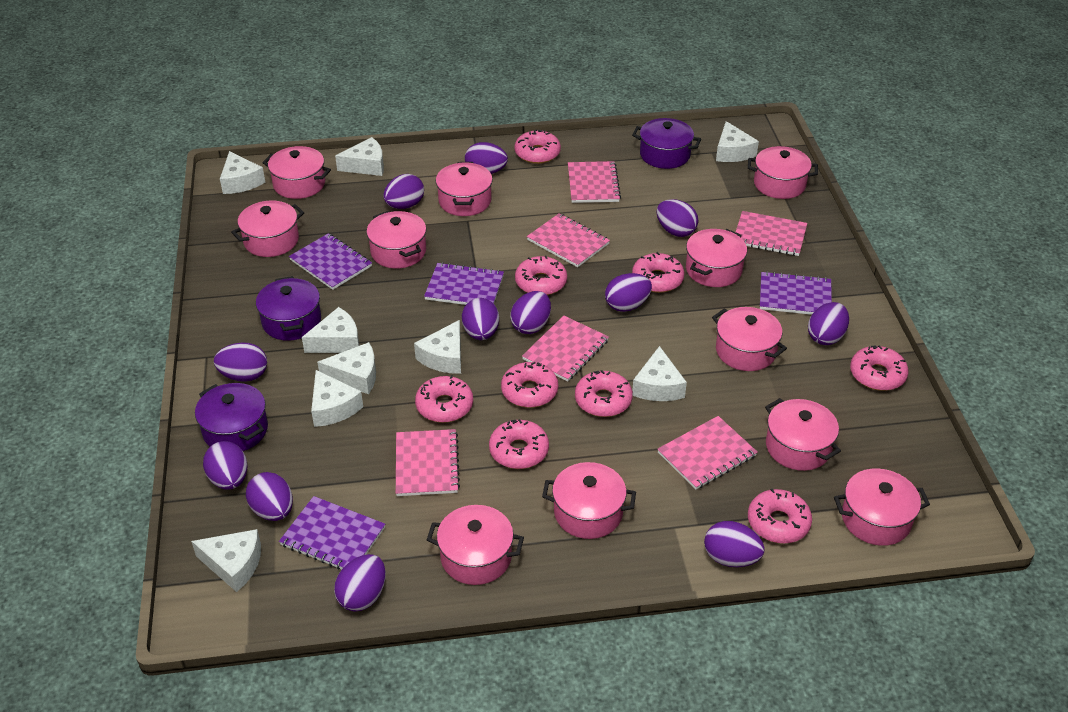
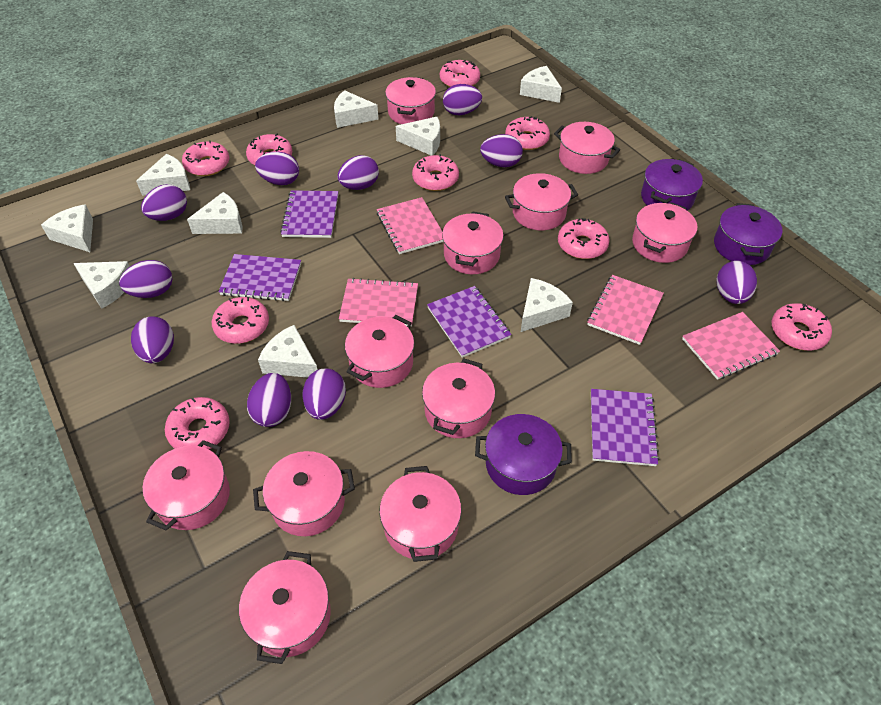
pink notebook: 6 -> 4
purple egg: 12 -> 10

